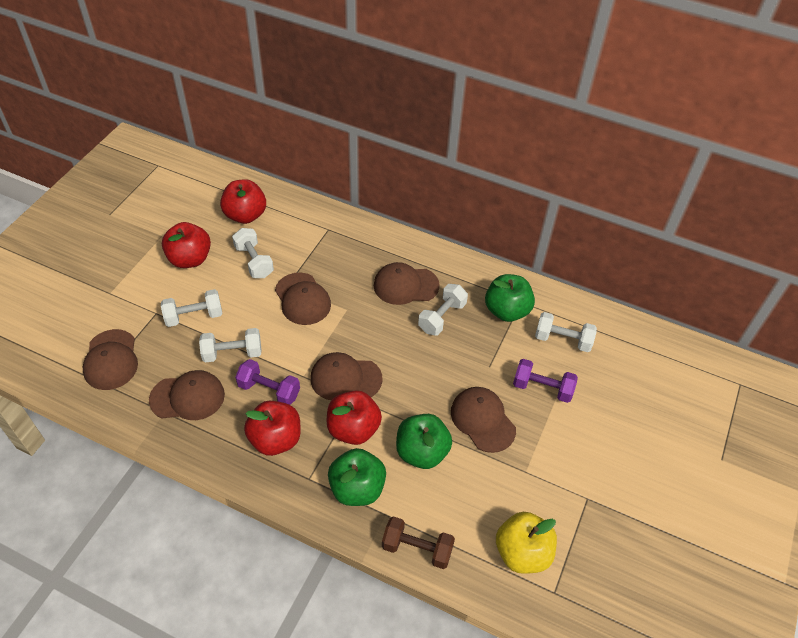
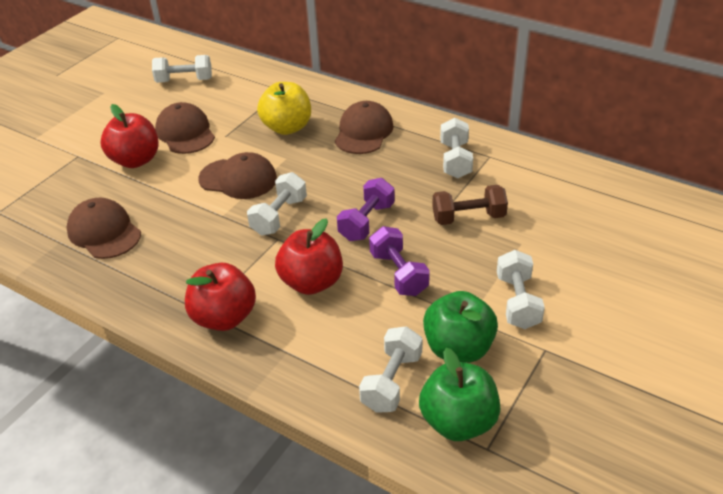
brown cap: 6 -> 4
green apple: 3 -> 2
red apple: 4 -> 3

